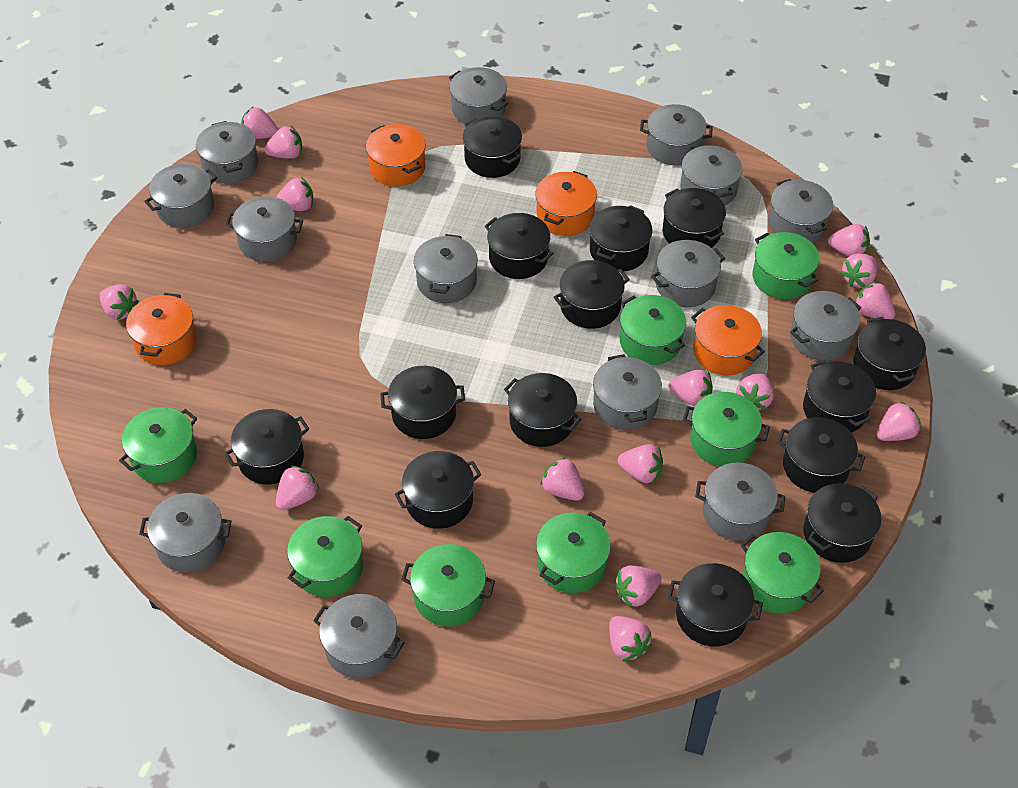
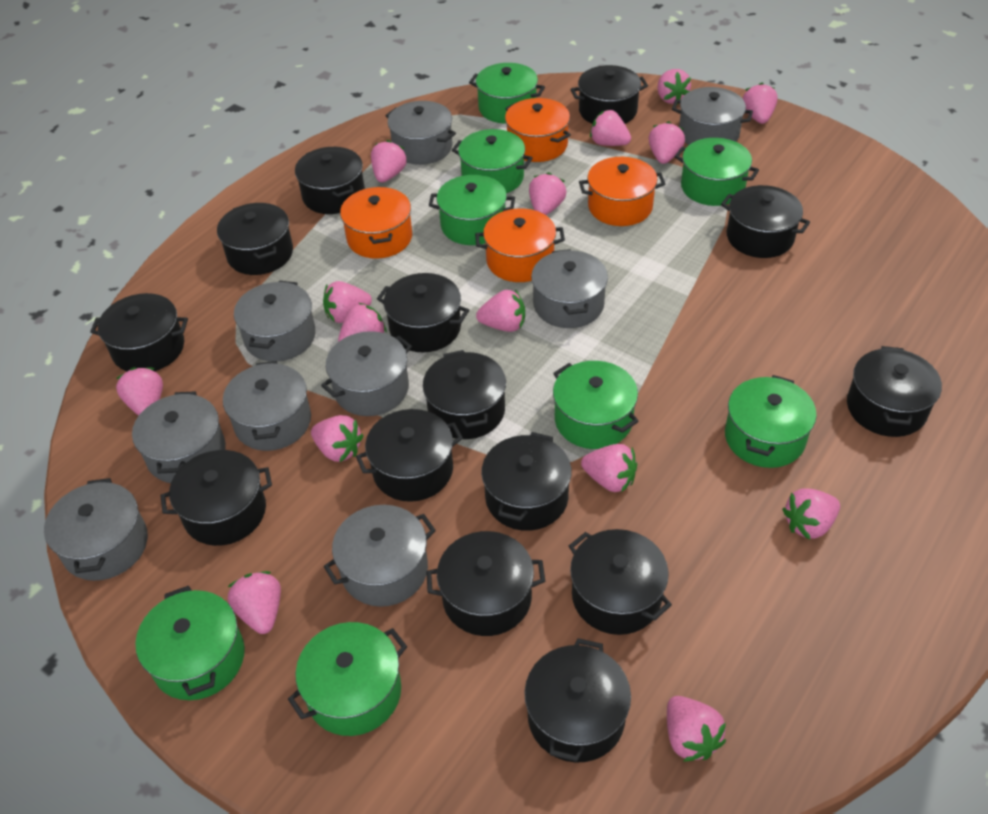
grey pot: 14 -> 9

